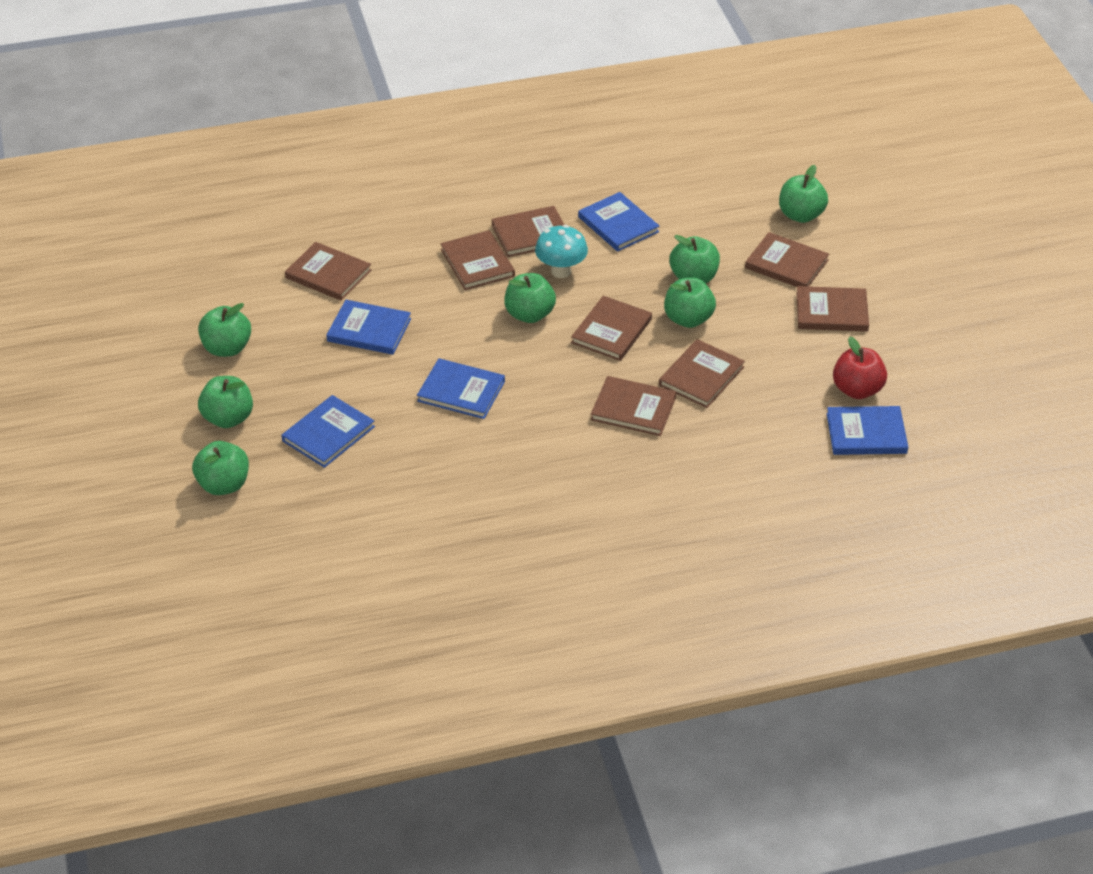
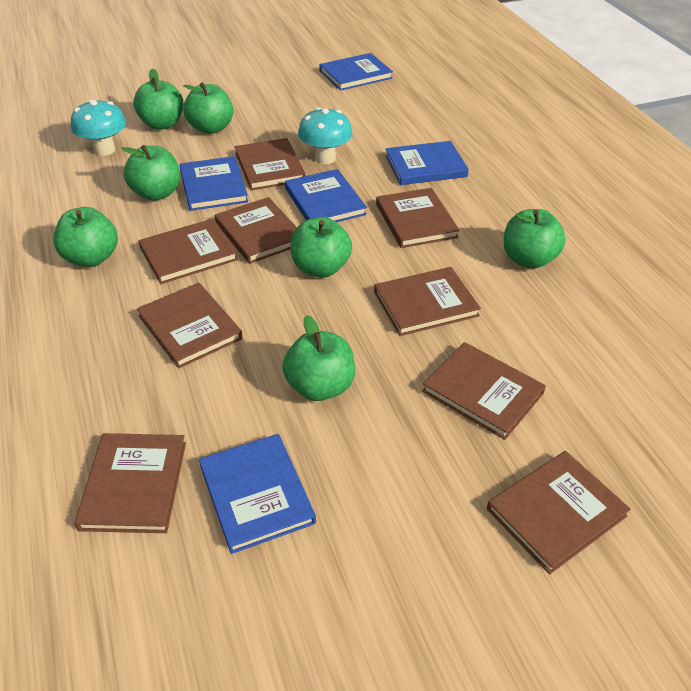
brown book: 8 -> 9
red apple: 1 -> 0
turquoise mushroom: 1 -> 2

